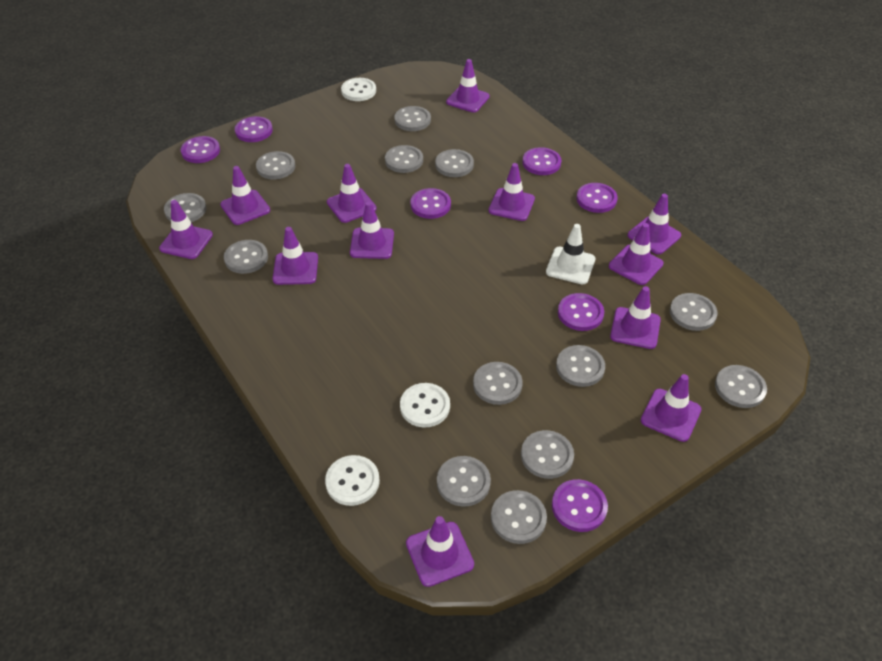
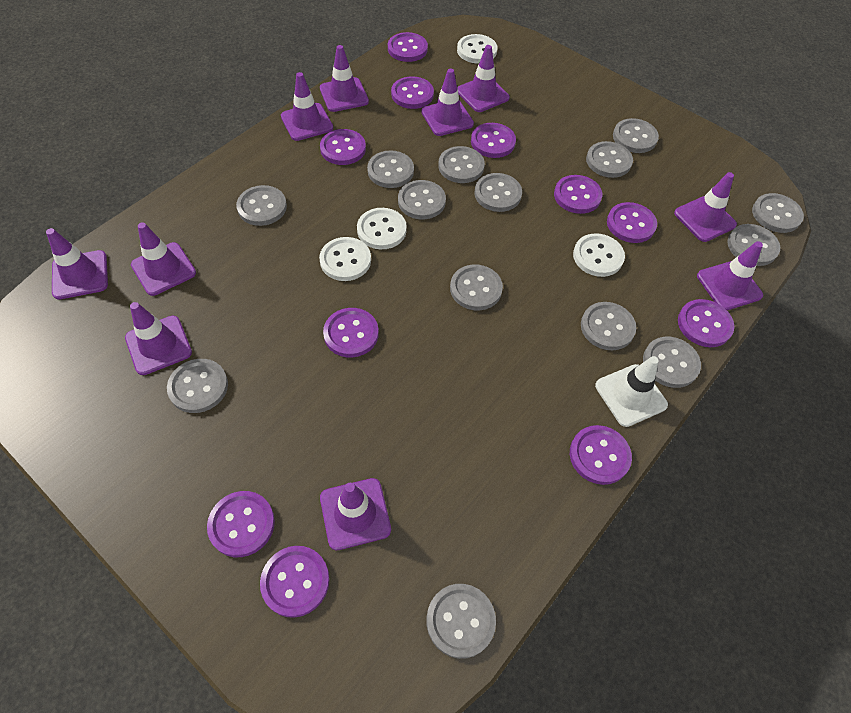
grey button: 13 -> 14
purple button: 7 -> 11
purple traffic cone: 12 -> 10
white button: 3 -> 4

